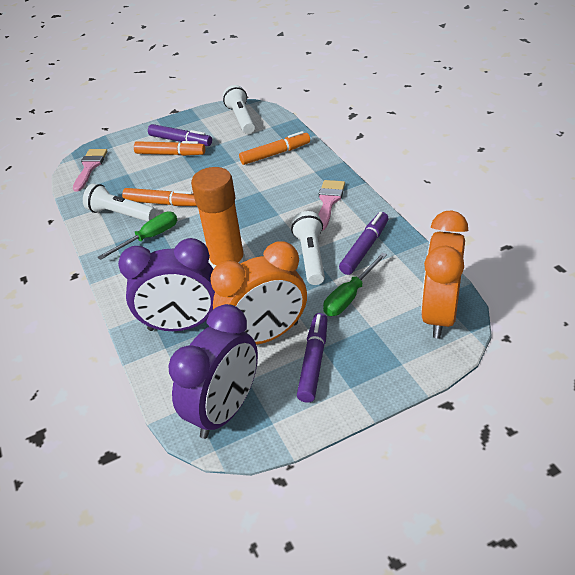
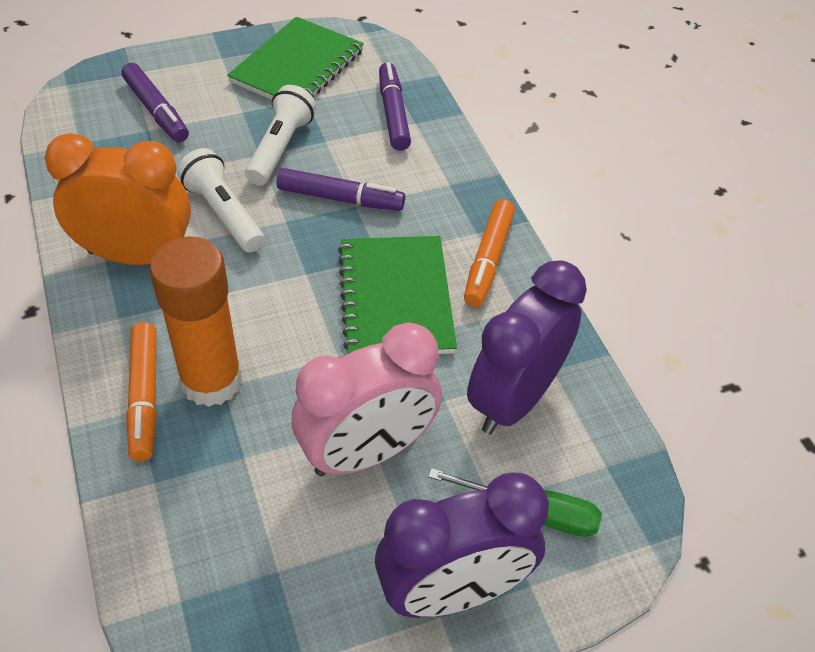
green notebook: 0 -> 2
green screwdriver: 2 -> 1
orange clock: 2 -> 1
orange marker: 3 -> 2
pink brush: 2 -> 0
pink clock: 0 -> 1
white flashlight: 3 -> 2

